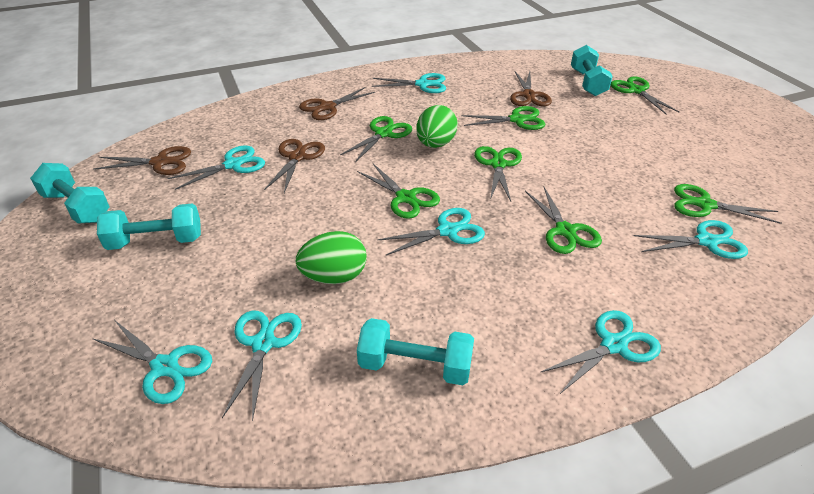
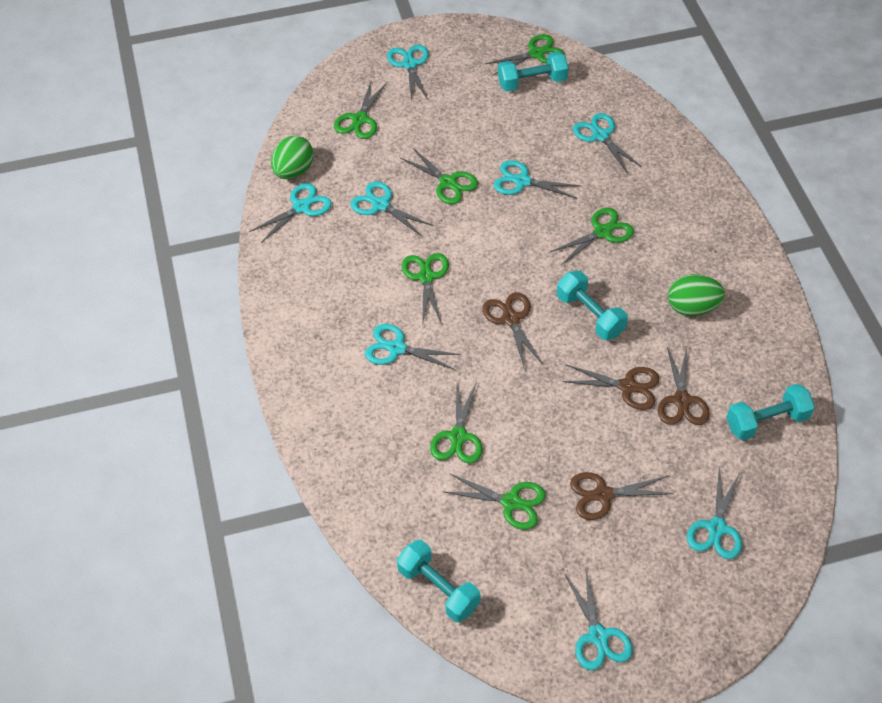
turquoise scissors: 7 -> 8

